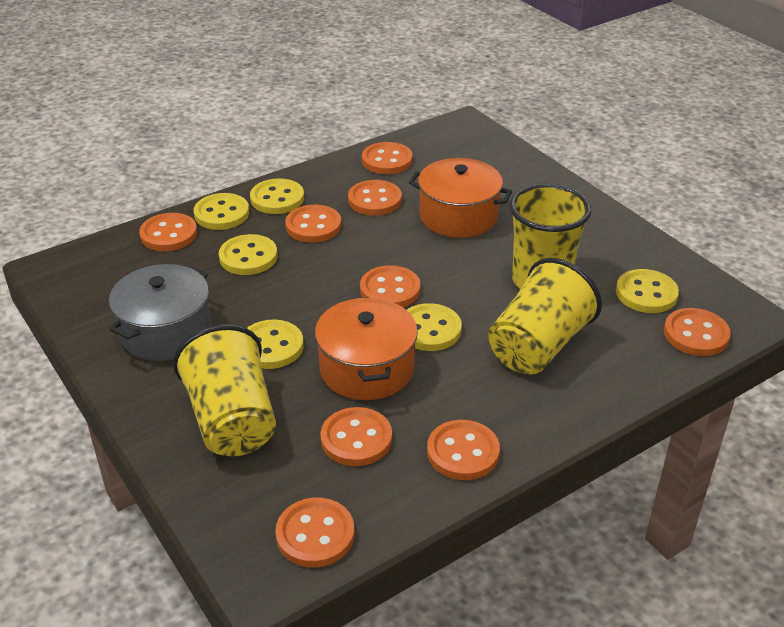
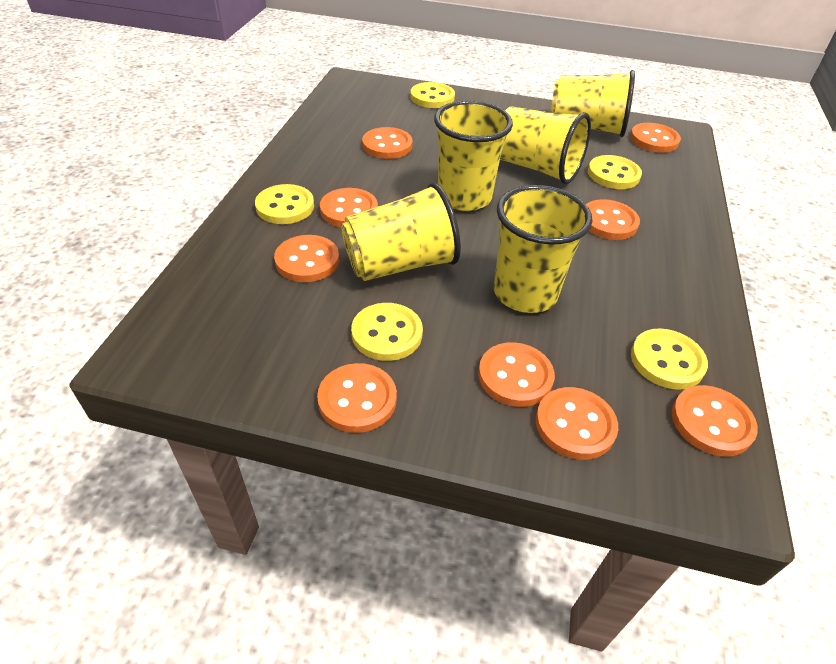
grey pot: 1 -> 0
orange pot: 2 -> 0
yellow button: 6 -> 5
yellow cup: 3 -> 5

